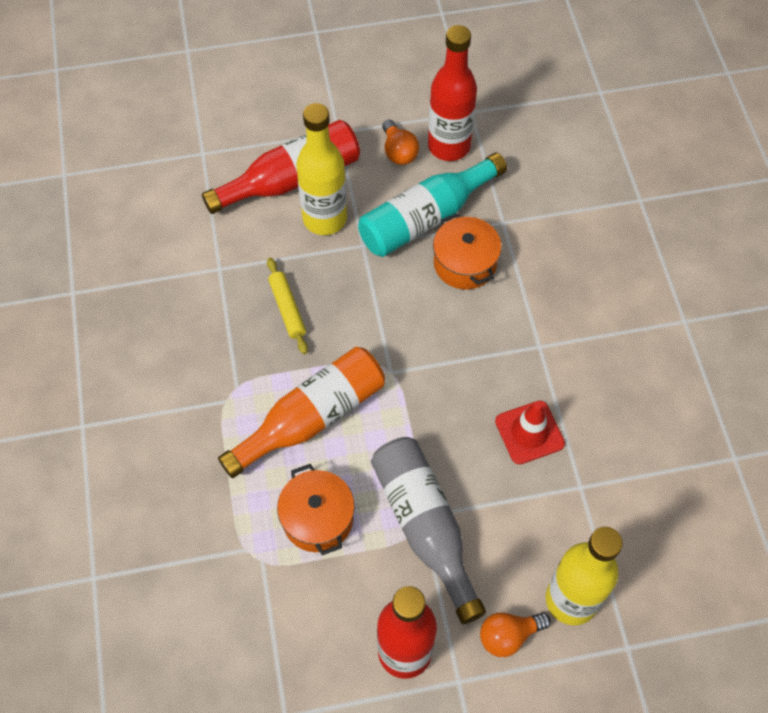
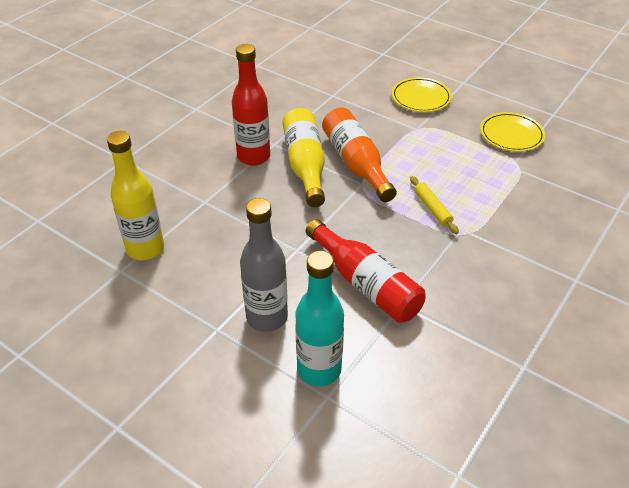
orange light bulb: 2 -> 0
orange pot: 2 -> 0
red bottle: 3 -> 2
red traffic cone: 1 -> 0
yellow plate: 0 -> 2

